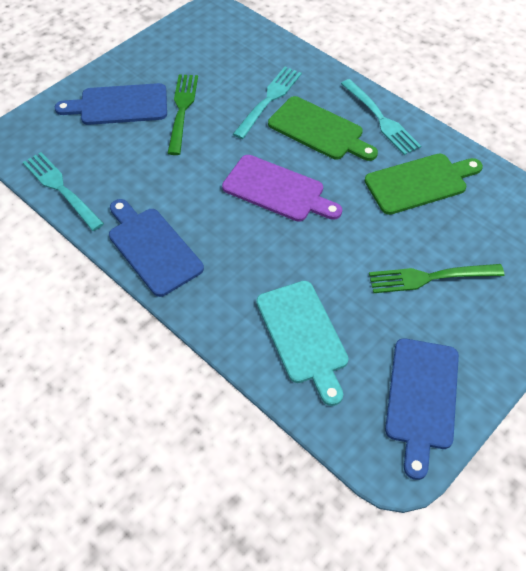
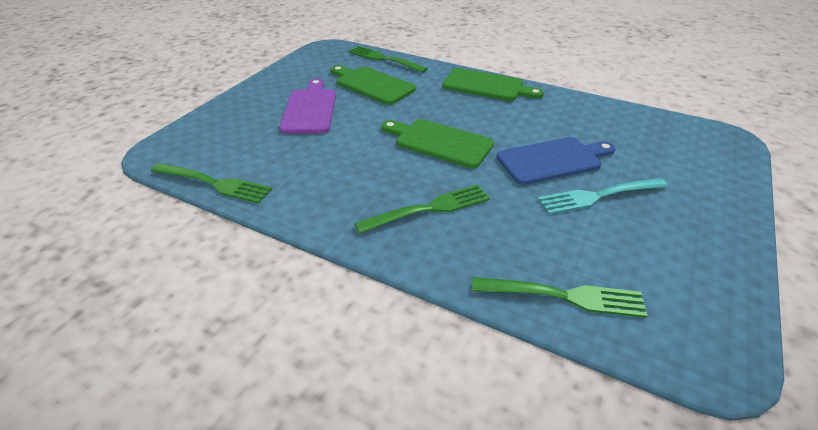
blue cutting board: 3 -> 1
green cutting board: 2 -> 3
green fork: 2 -> 4
turquoise cutting board: 1 -> 0
turquoise fork: 3 -> 1

